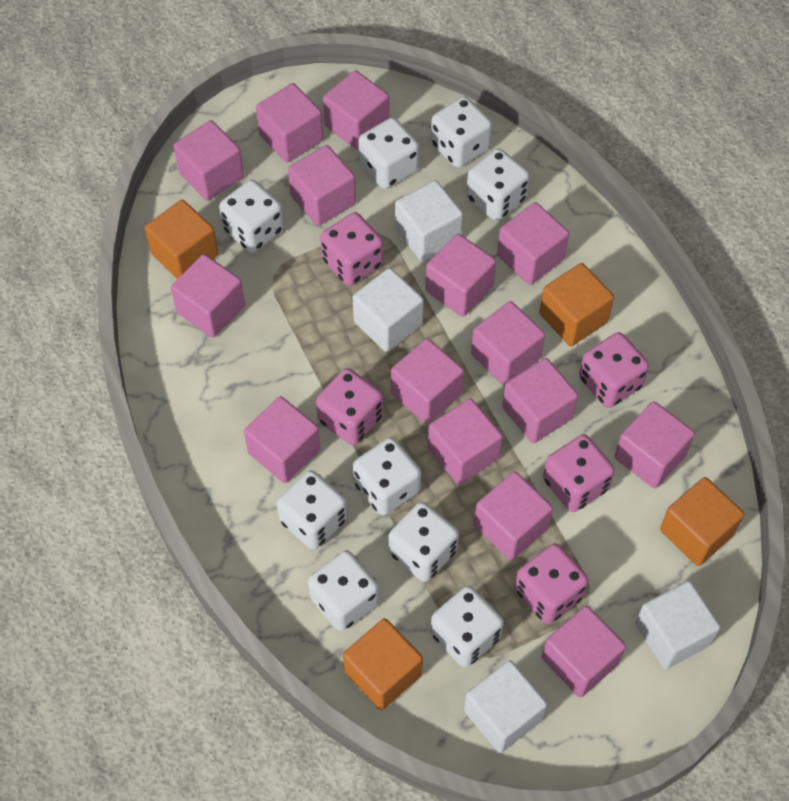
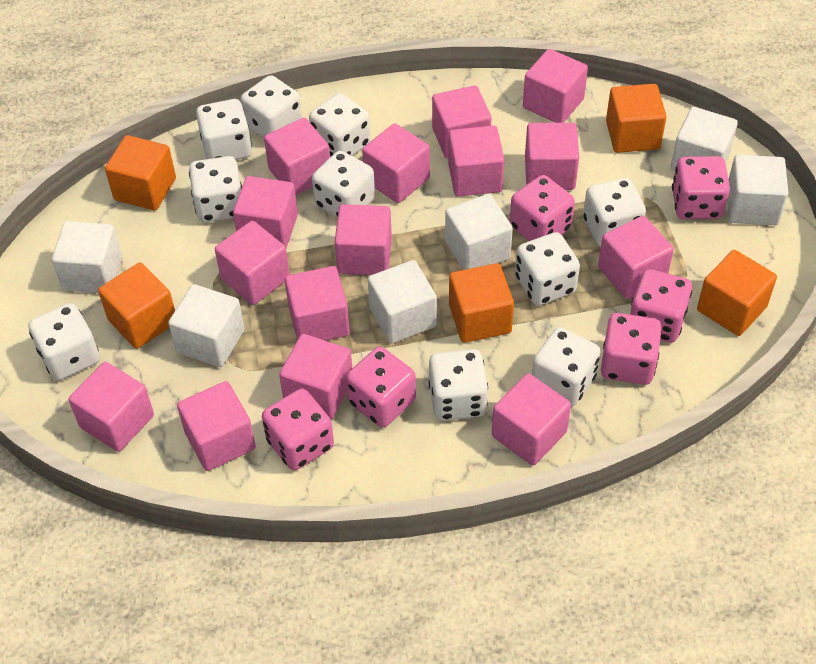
orange cube: 4 -> 5
pink dice: 5 -> 6
white cube: 4 -> 6
white dice: 9 -> 10

